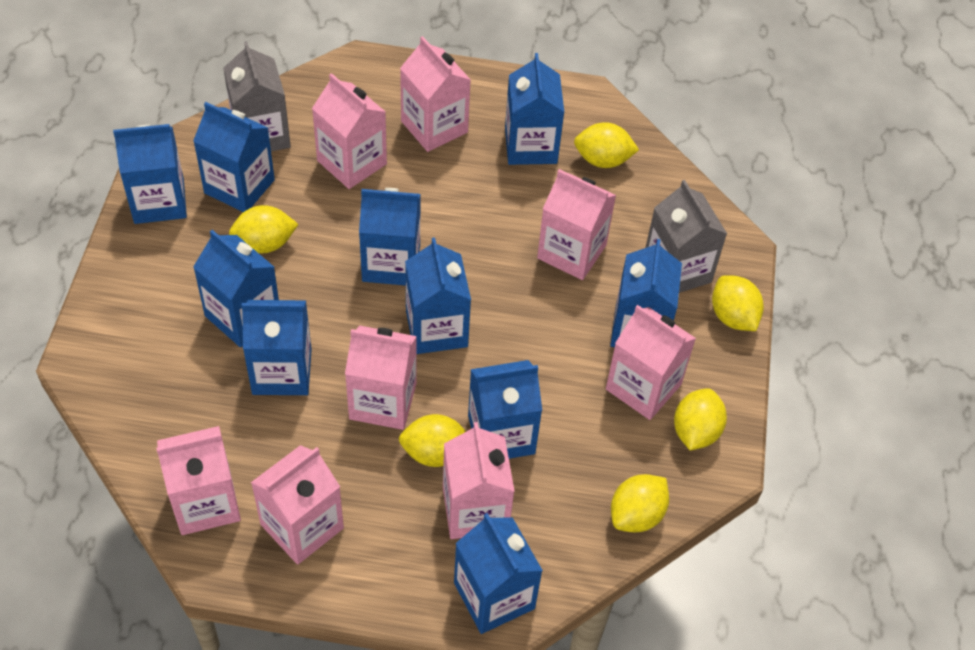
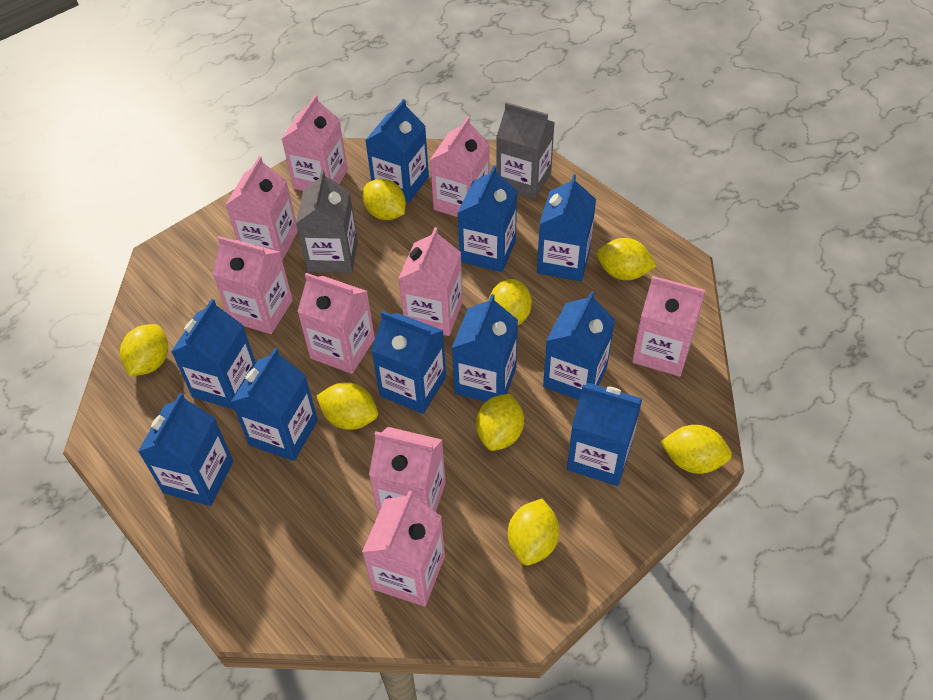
pink carton: 8 -> 9
yellow lemon: 6 -> 8

